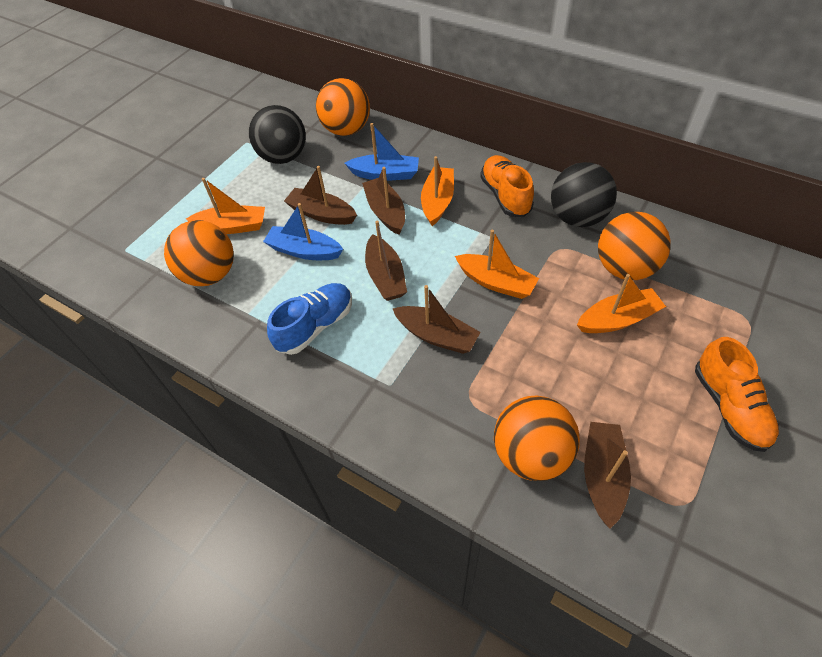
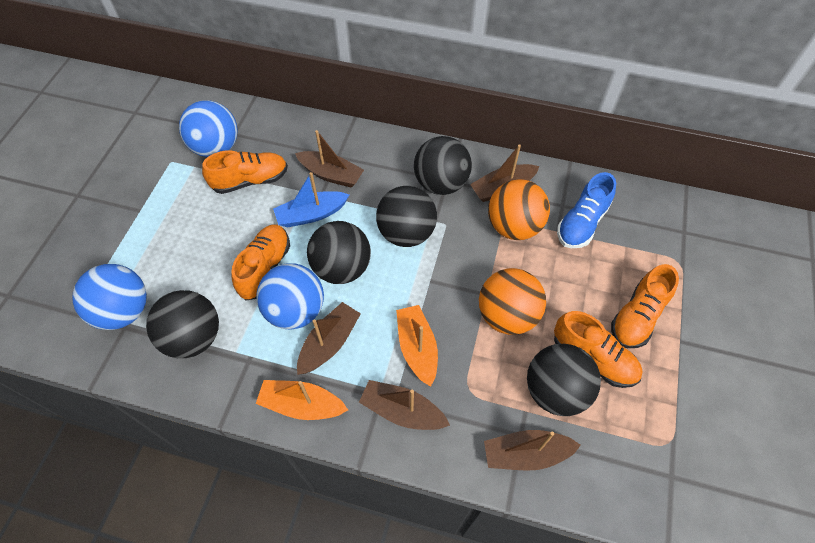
black ball: 2 -> 5
blue ball: 0 -> 3
blue boat: 2 -> 1
orange ball: 4 -> 2
orange boat: 4 -> 2
orange shoe: 2 -> 4

